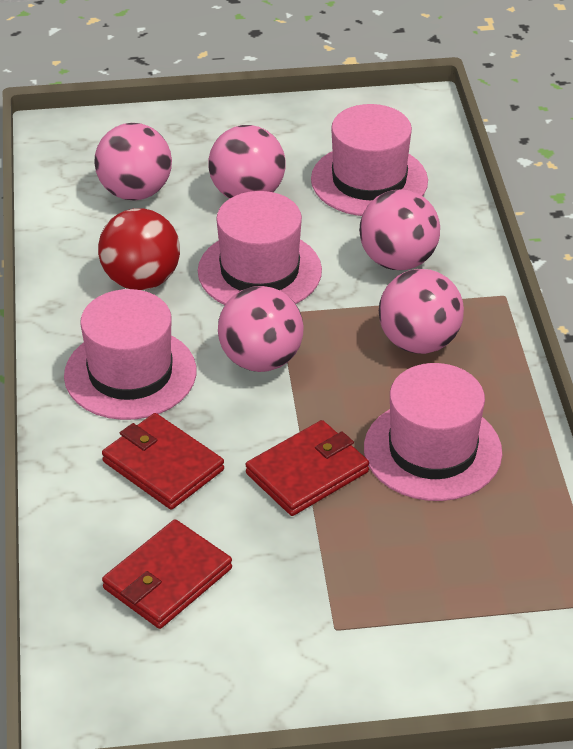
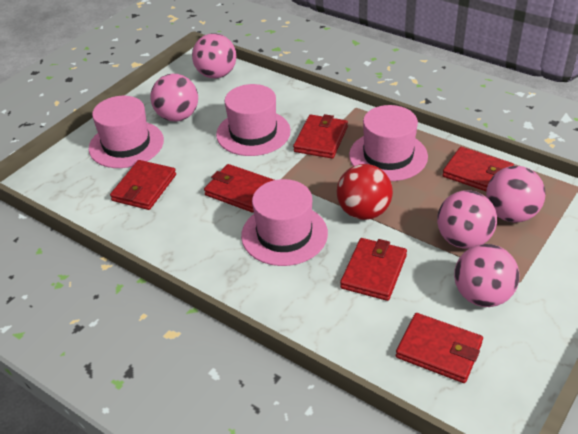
red wallet: 3 -> 6

